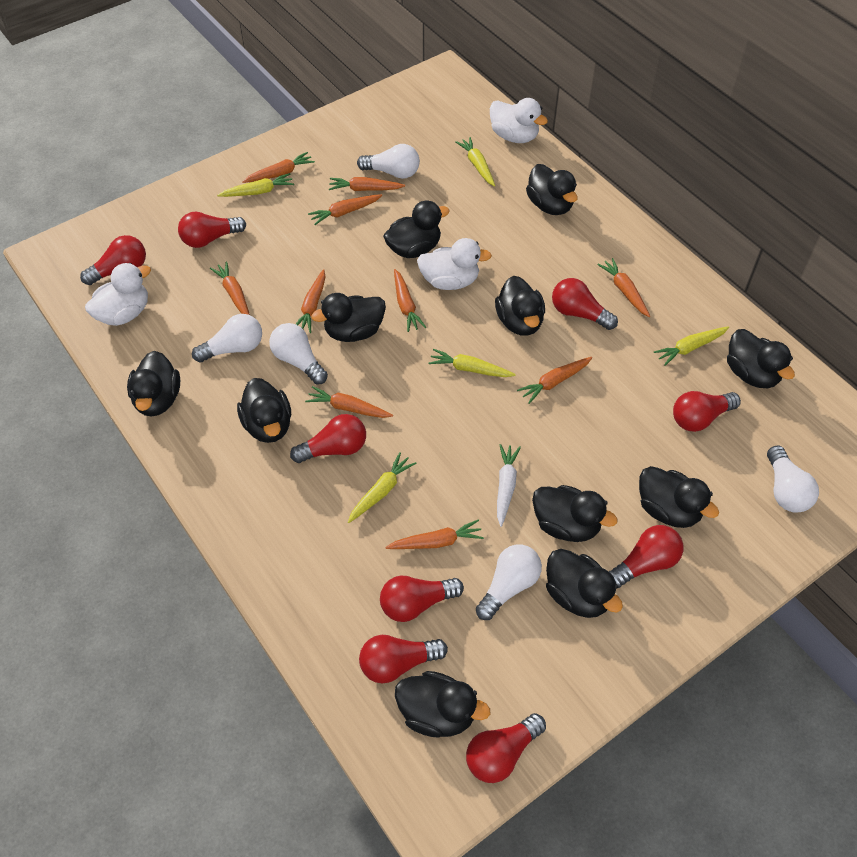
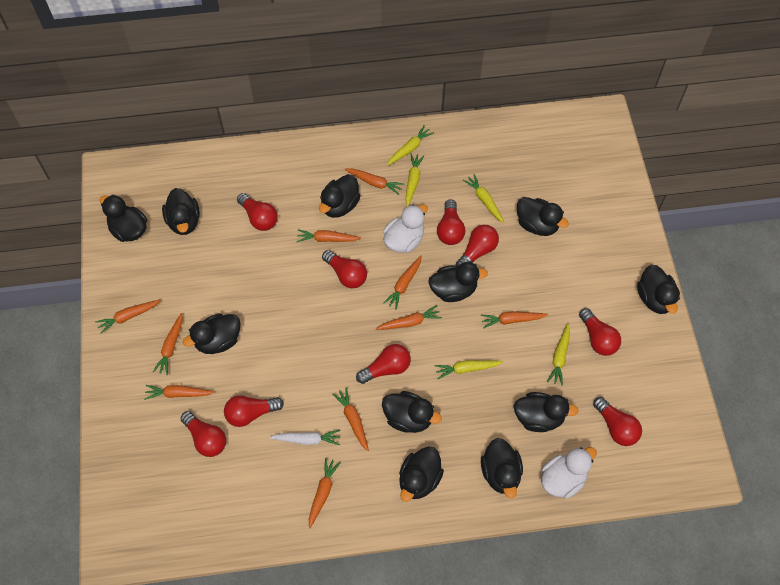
white duck: 3 -> 2
white light bulb: 5 -> 0

